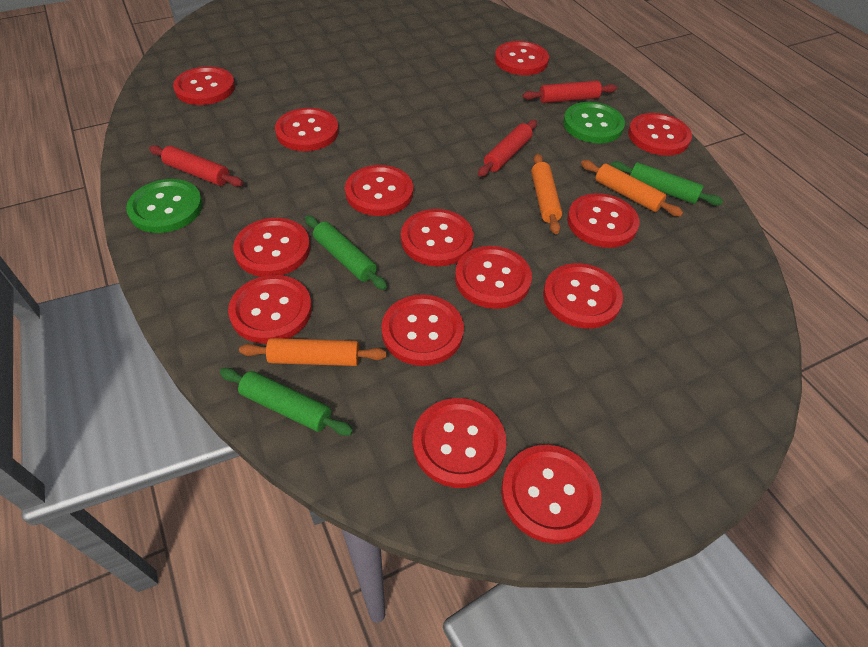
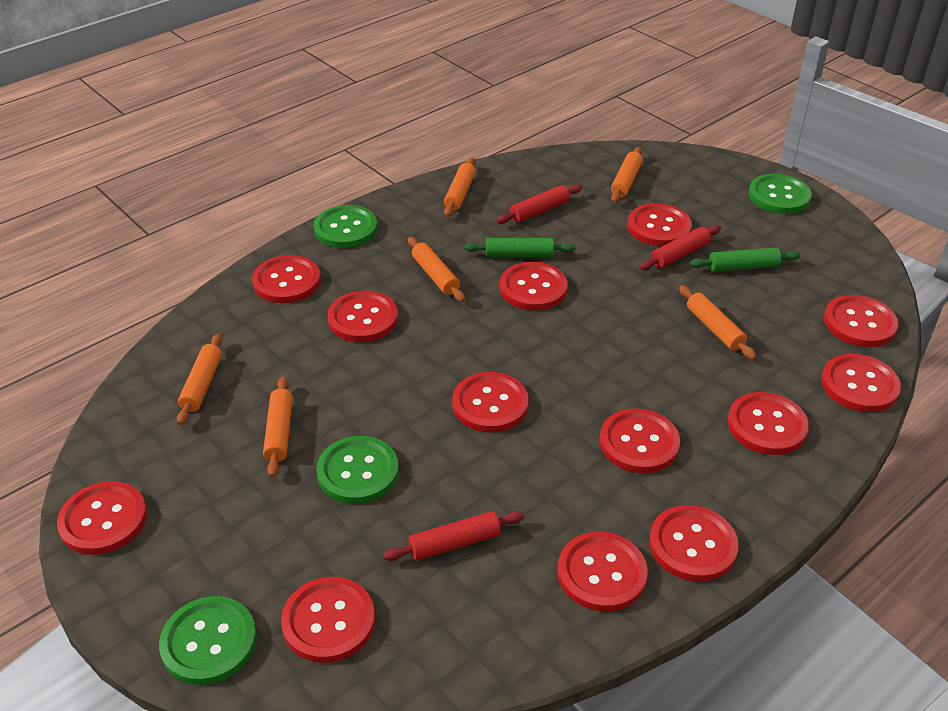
green button: 2 -> 4
green rolling pin: 3 -> 2
orange rolling pin: 3 -> 6
red button: 14 -> 13

